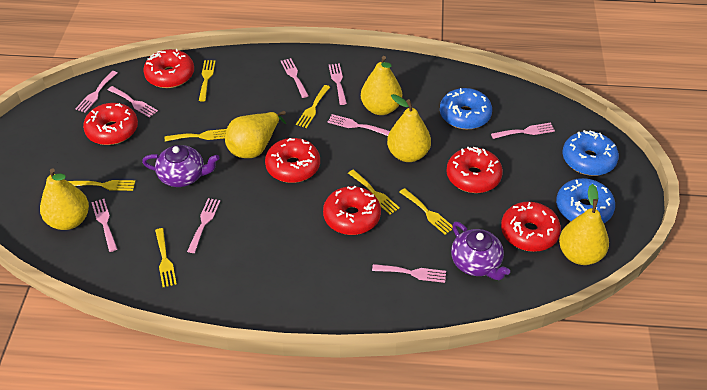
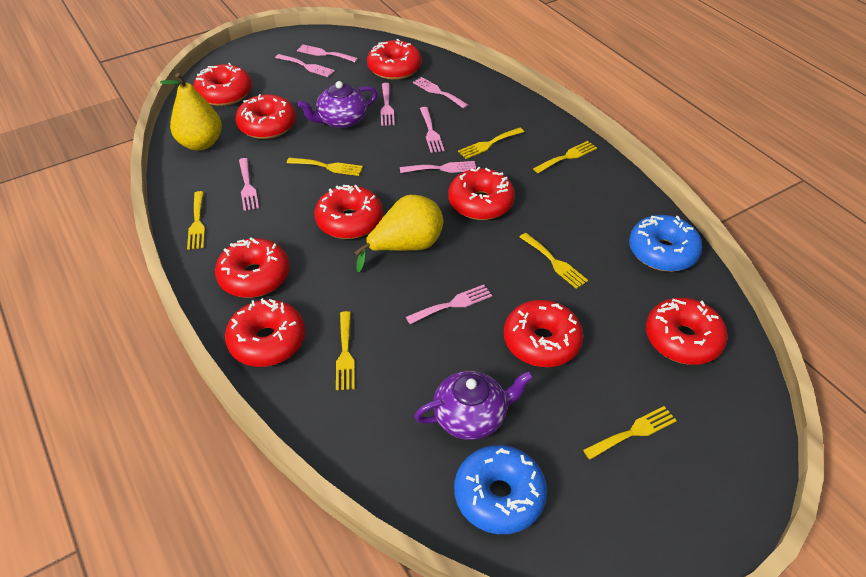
blue donut: 3 -> 2
pink fork: 9 -> 8
red donut: 6 -> 9
yellow pear: 5 -> 2

